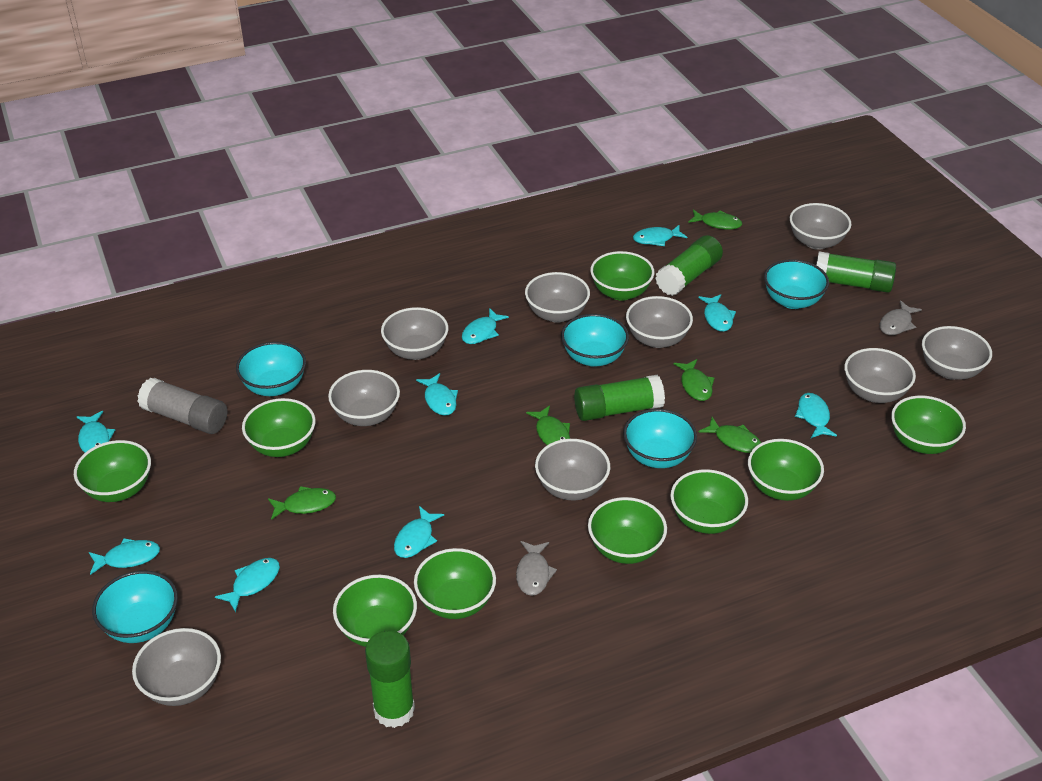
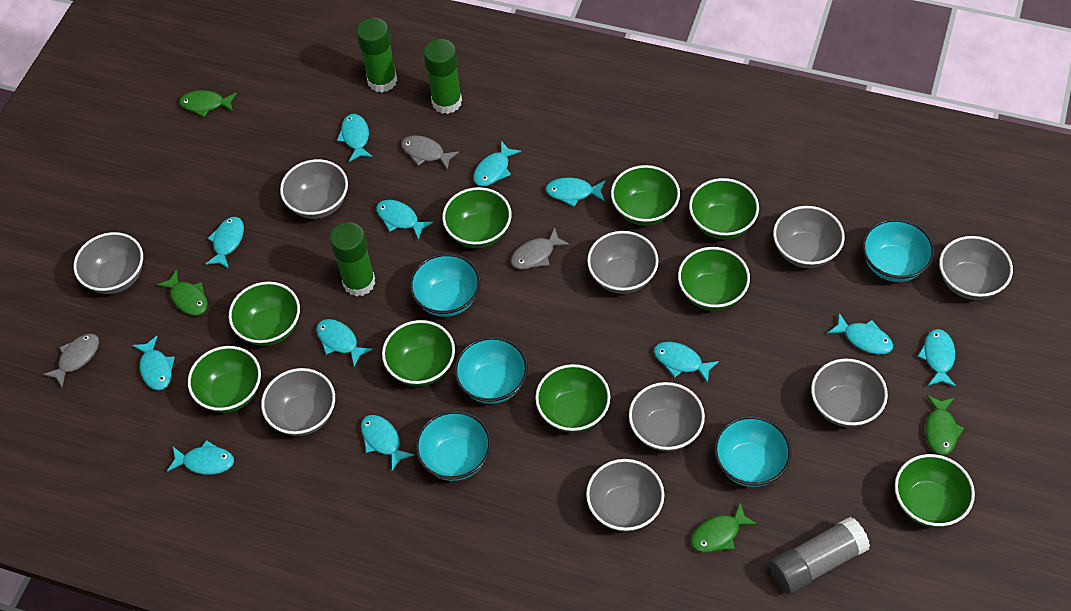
green fish: 5 -> 4
green glue stick: 4 -> 3
grey fish: 2 -> 3
turquoise fish: 9 -> 12

